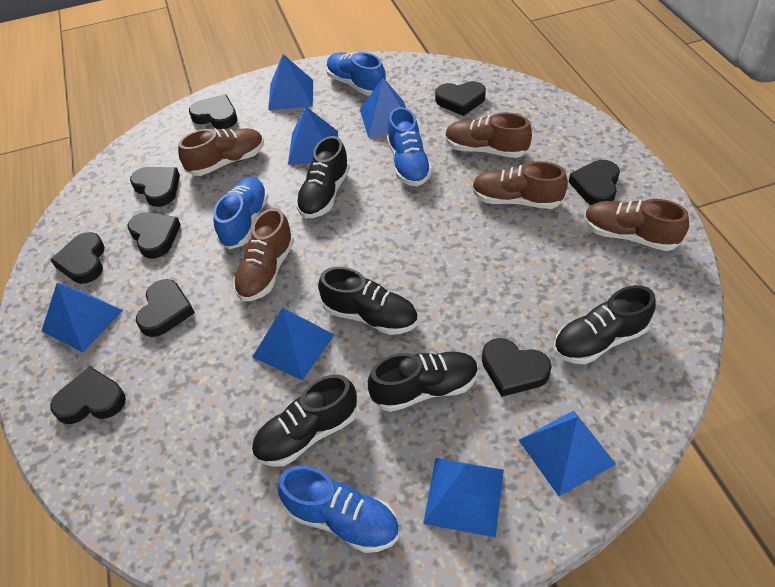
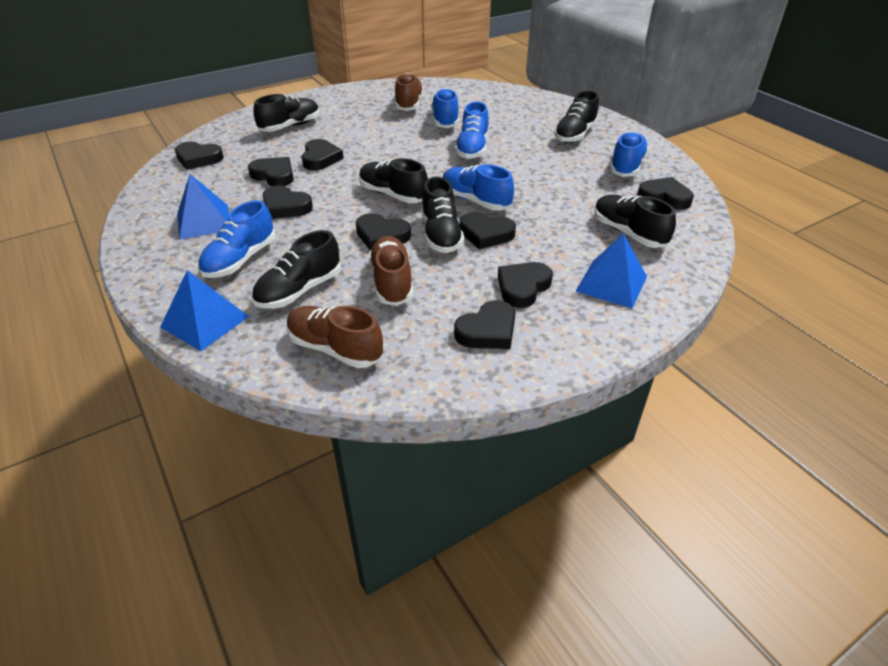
black shoe: 5 -> 6
blue pyramid: 7 -> 3
blue shoe: 4 -> 5
brown shoe: 5 -> 3

